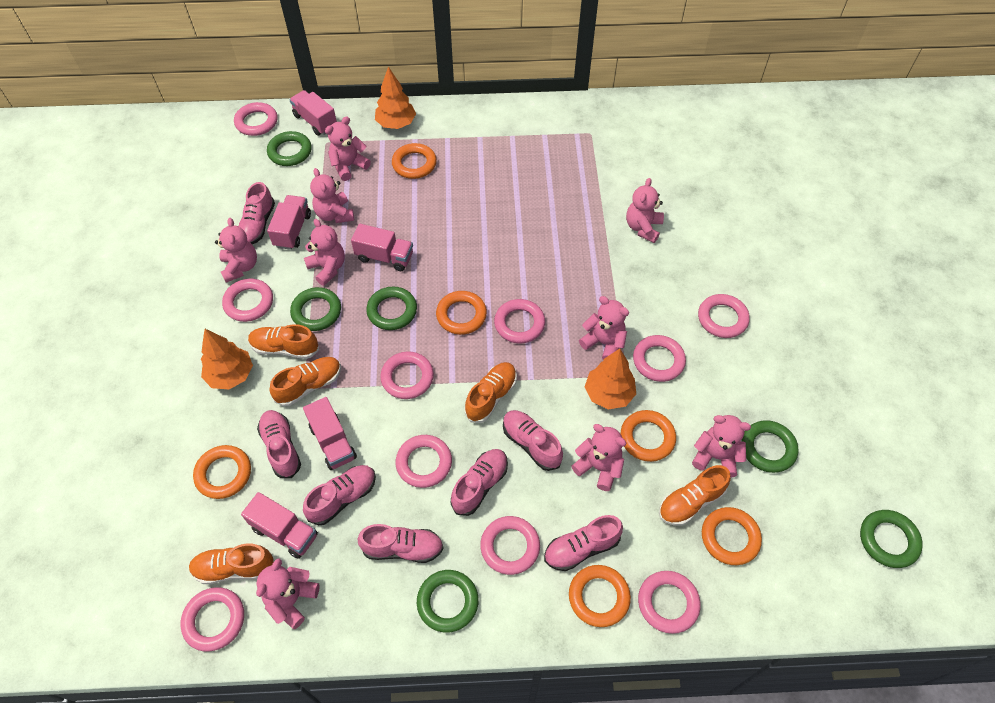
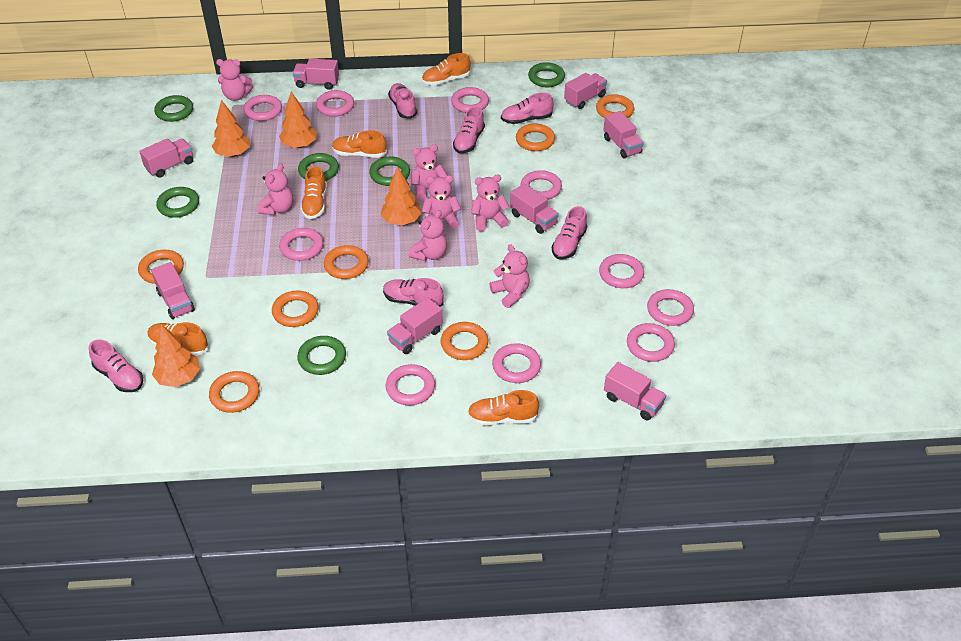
orange ring: 6 -> 7
orange tree: 3 -> 4
pink shoe: 7 -> 6
pink teddy bear: 9 -> 7
pink truck: 5 -> 8

